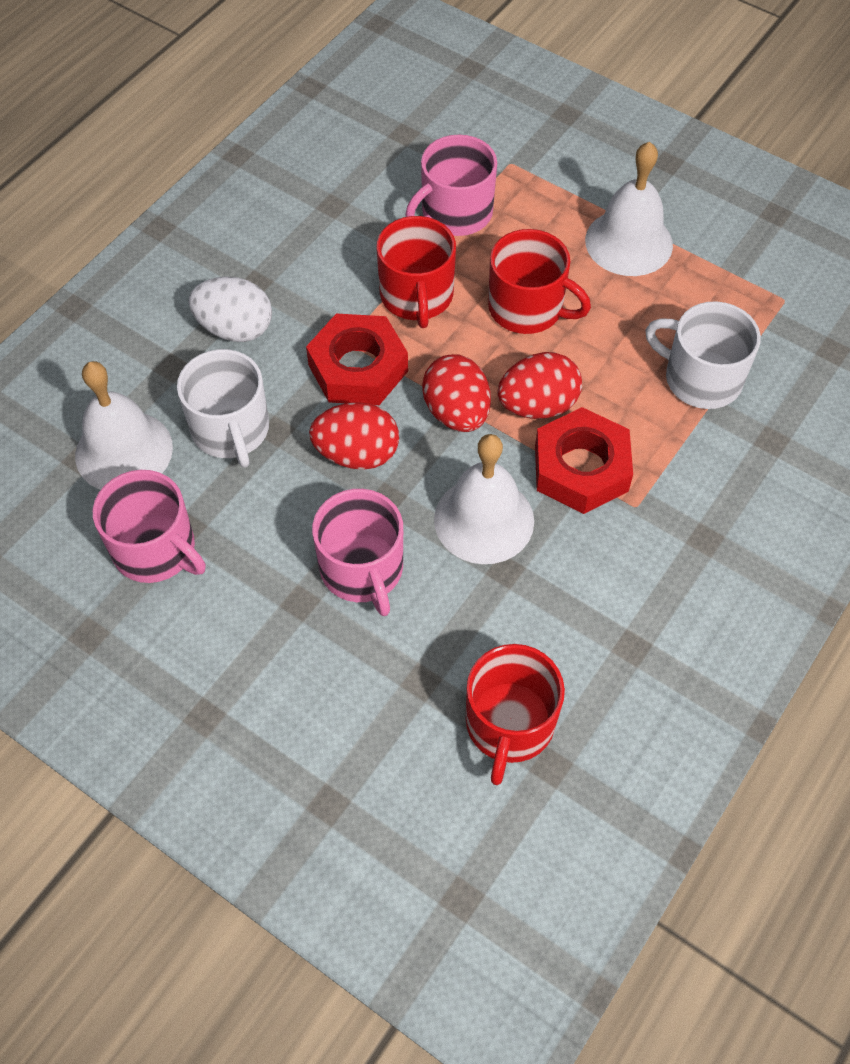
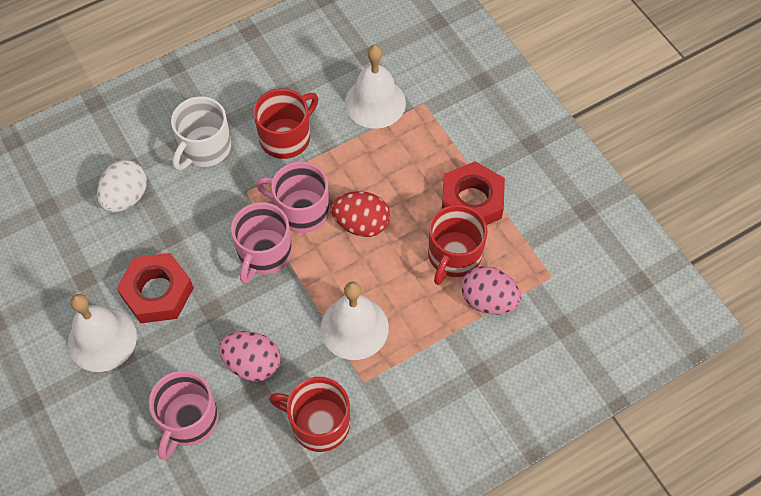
pink egg: 0 -> 2
red egg: 3 -> 1
white mug: 2 -> 1

